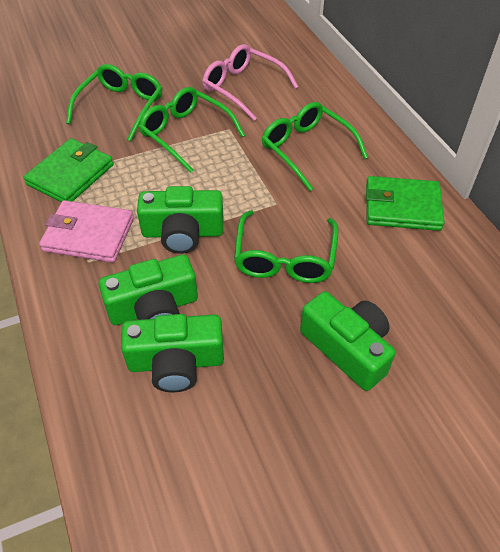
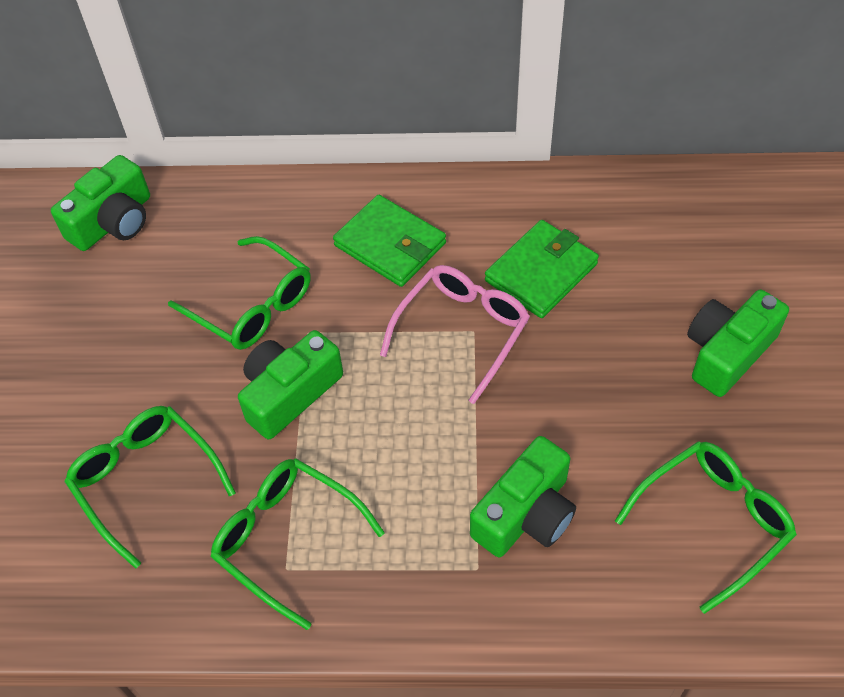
pink wallet: 1 -> 0

